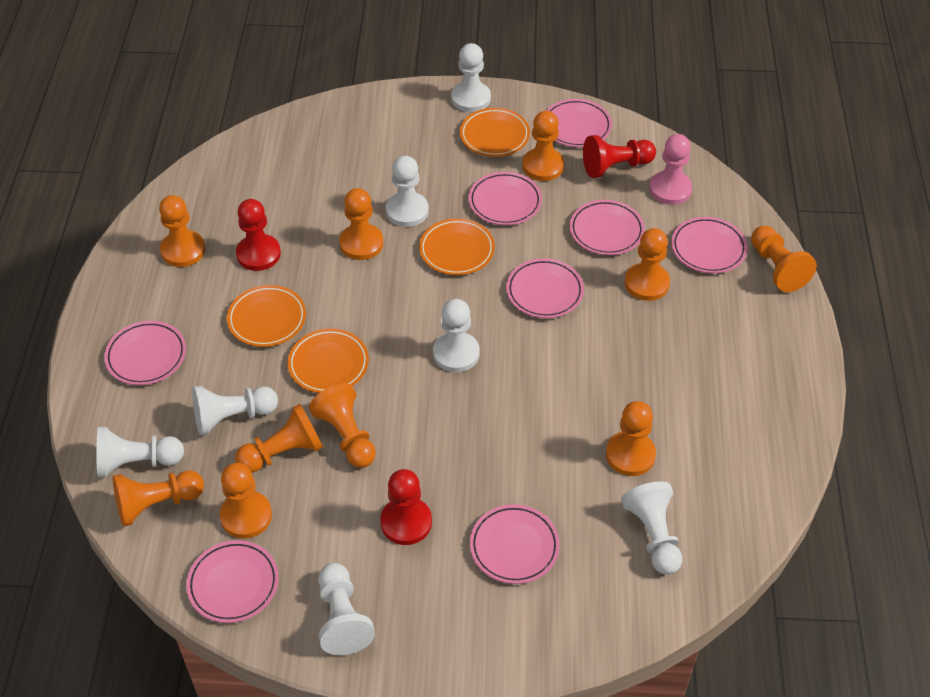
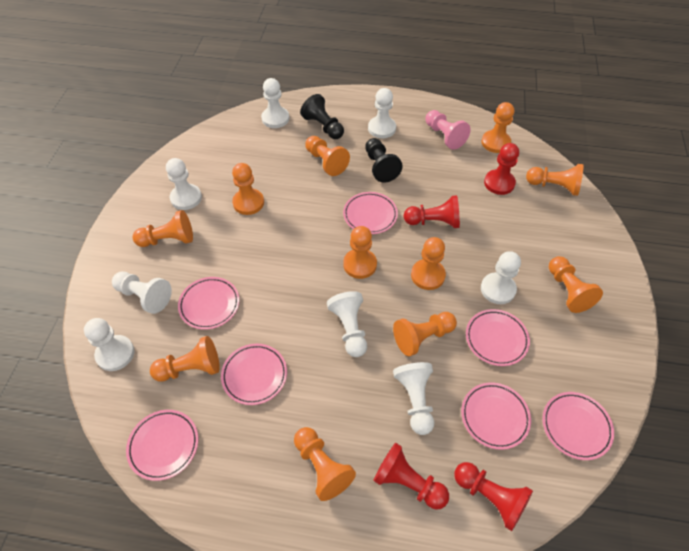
black pawn: 0 -> 2
orange pawn: 10 -> 11
orange plate: 4 -> 0
pink plate: 8 -> 7
red pawn: 3 -> 4
white pawn: 7 -> 8

